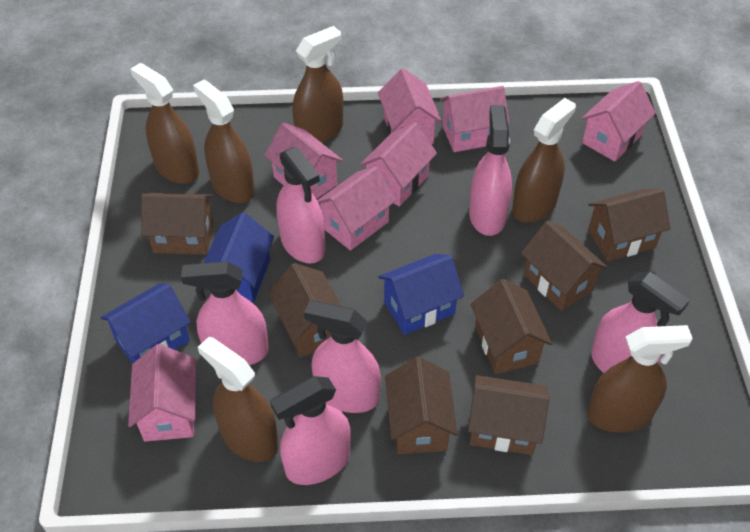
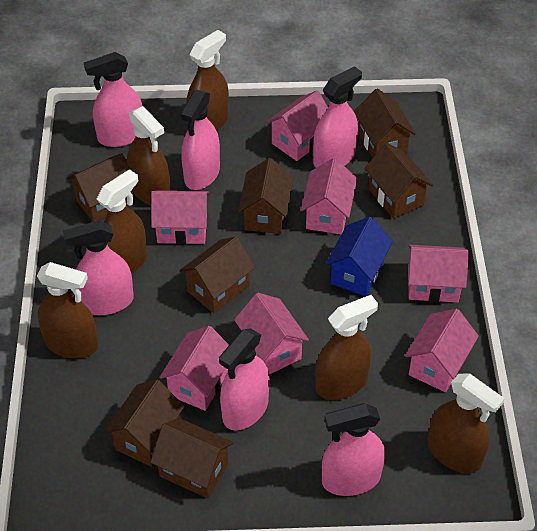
blue house: 3 -> 1

